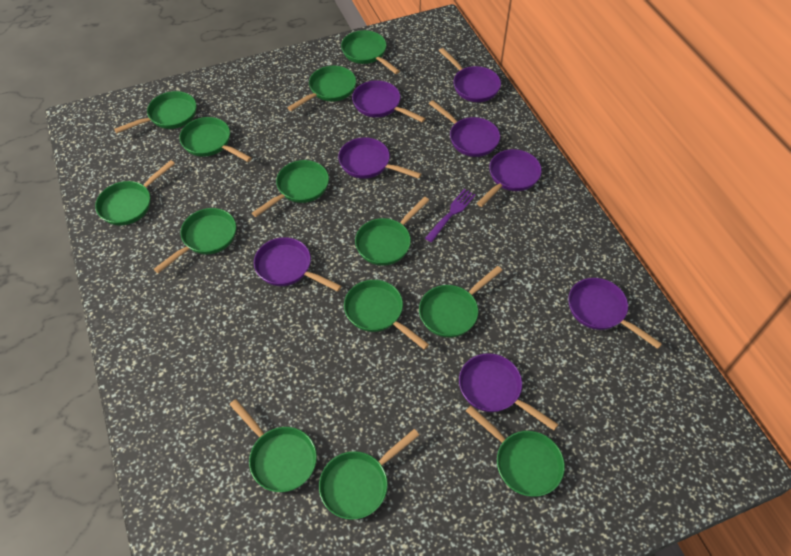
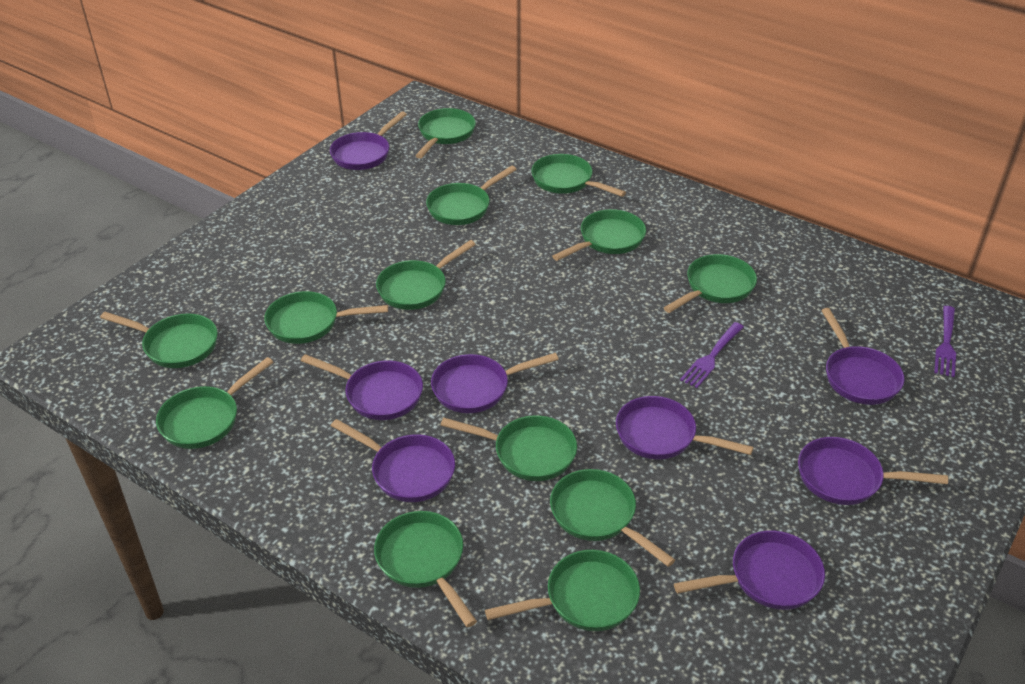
purple fork: 1 -> 2

